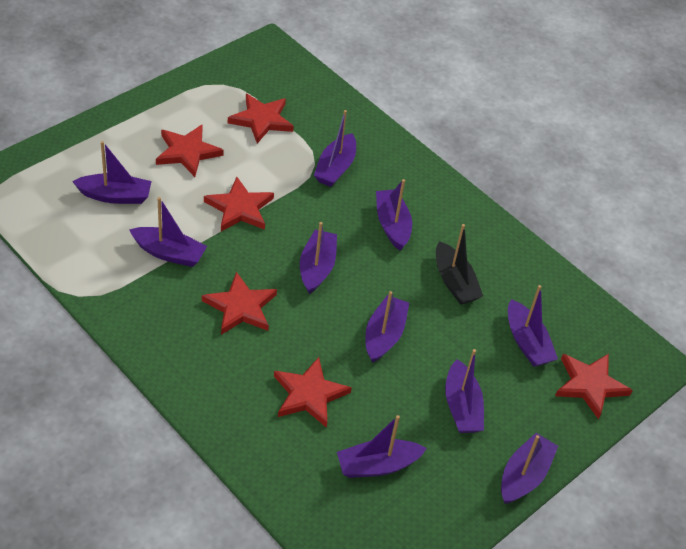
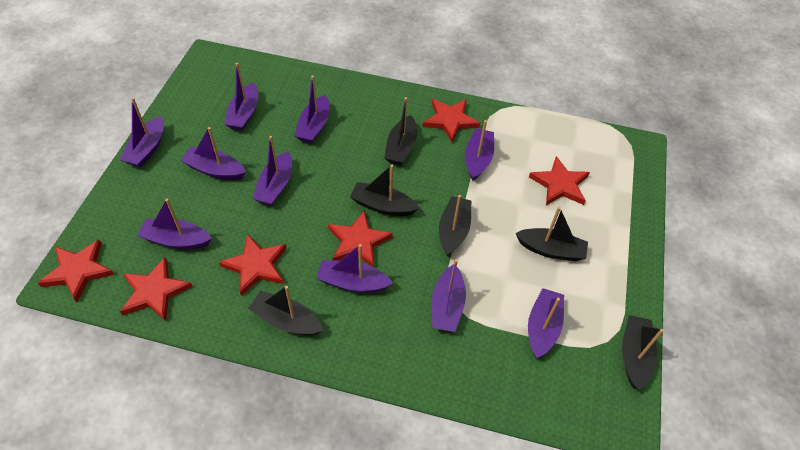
black boat: 1 -> 6

